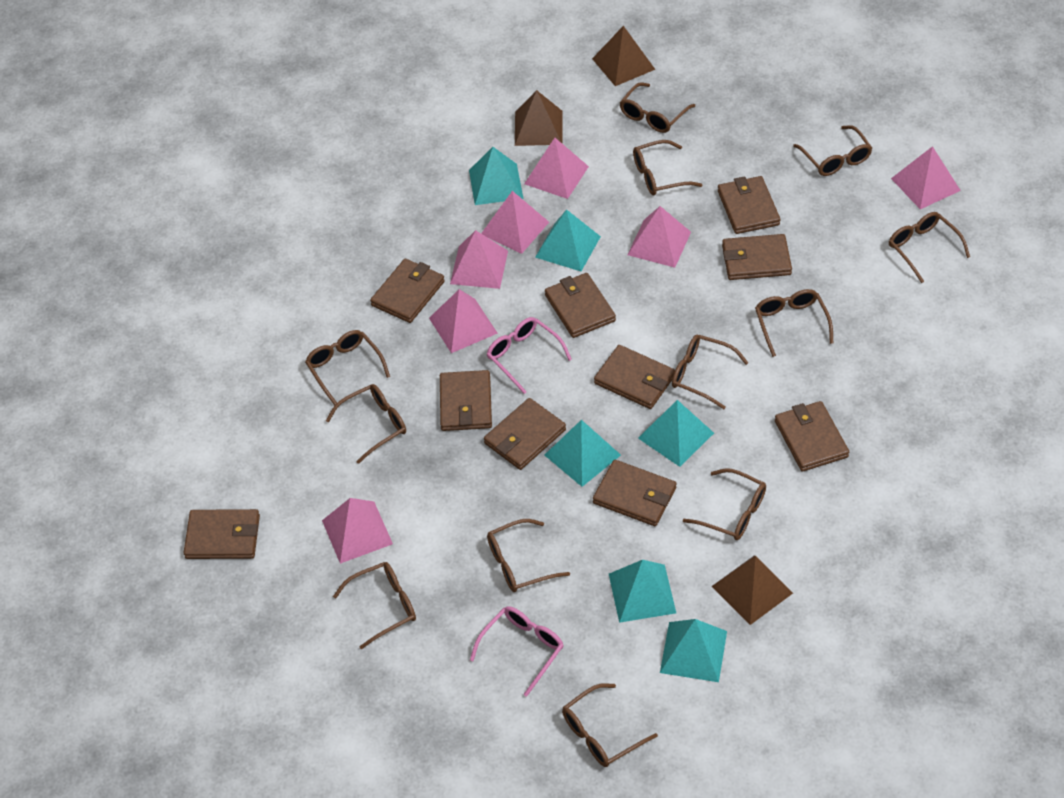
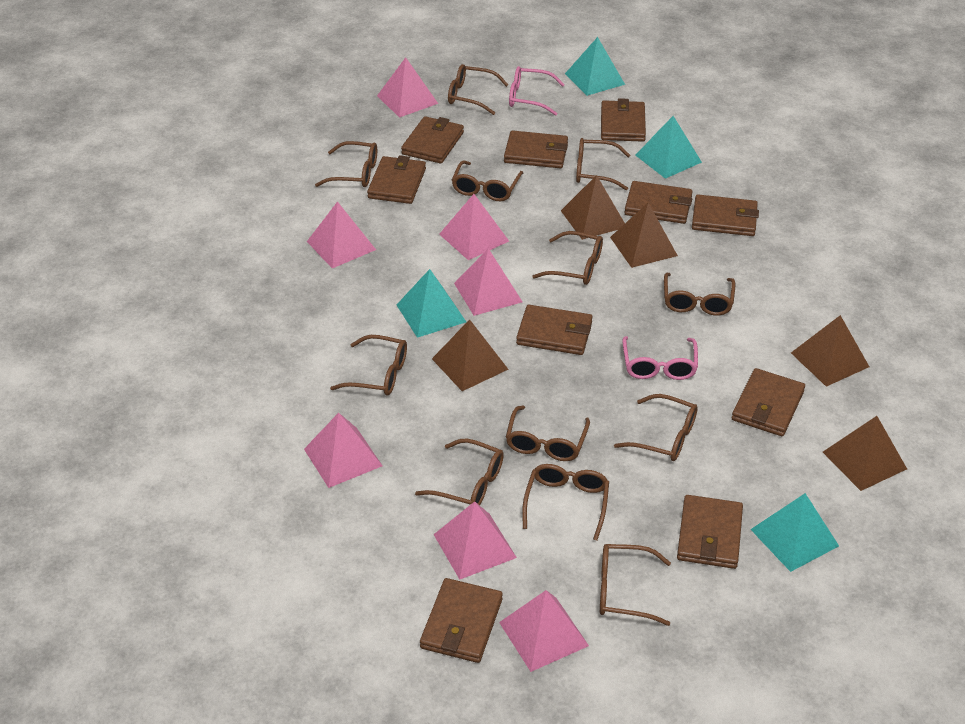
brown pyramid: 3 -> 5
turquoise pyramid: 6 -> 4

